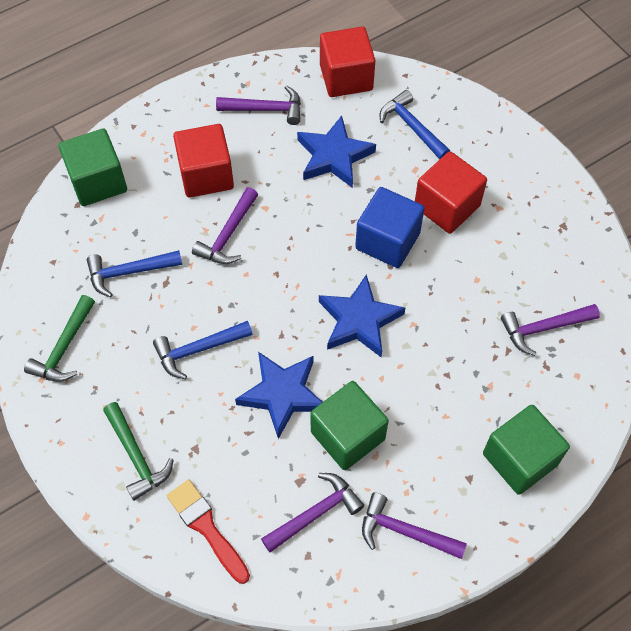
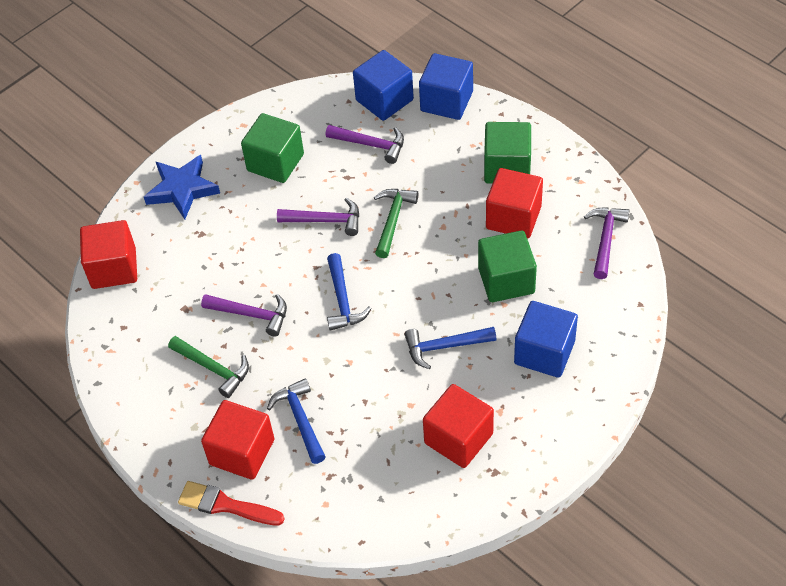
blue cube: 1 -> 3
blue star: 3 -> 1
purple hammer: 5 -> 4
red cube: 3 -> 4

